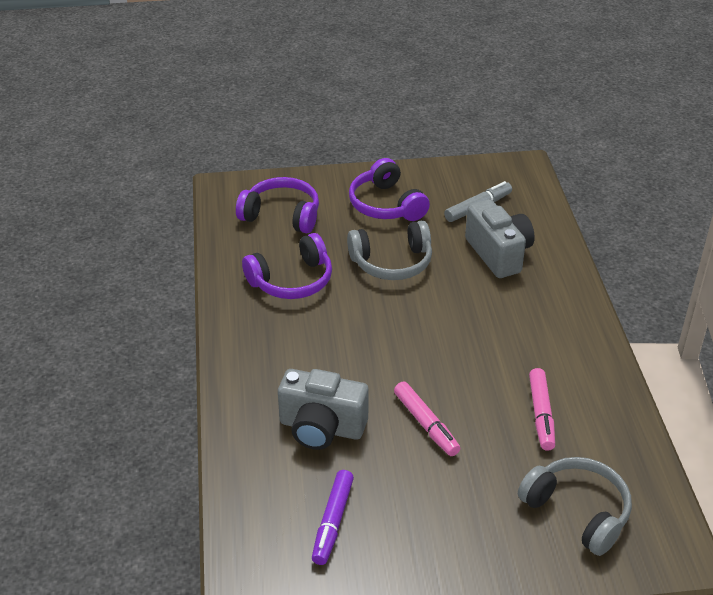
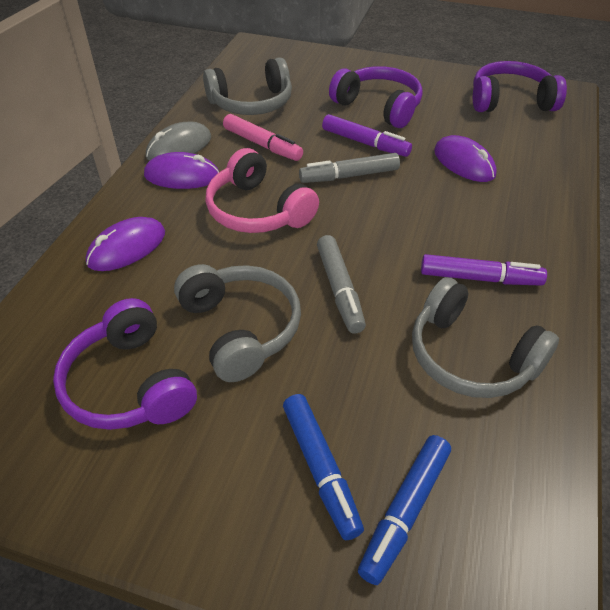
blue marker: 0 -> 2
grey camera: 2 -> 0
grey headphones: 2 -> 3
grey marker: 1 -> 2
grey mouse: 0 -> 1
pink headphones: 0 -> 1
pink marker: 2 -> 1
purple marker: 1 -> 2
purple mouse: 0 -> 3

